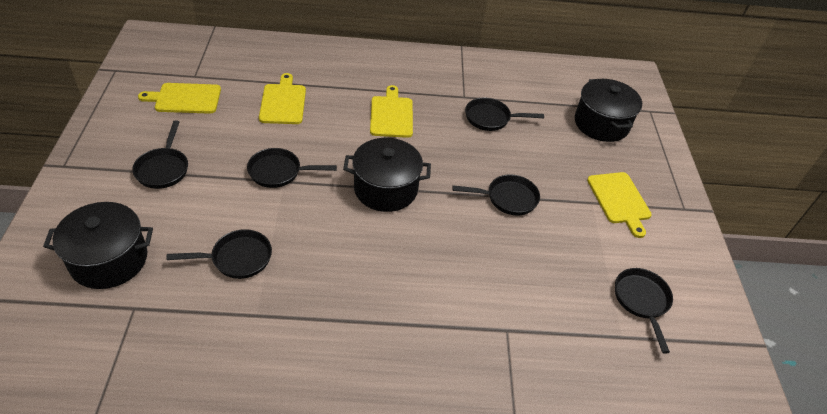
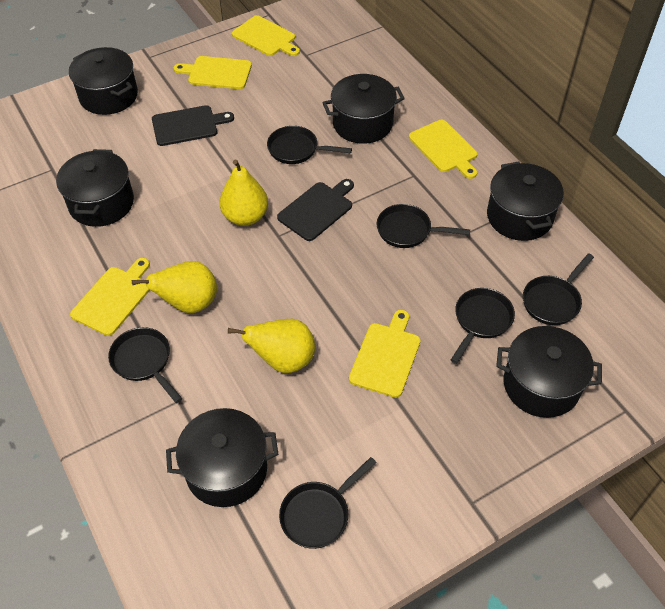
black cutting board: 0 -> 2
black pot: 3 -> 6
yellow cutting board: 4 -> 5
yellow pear: 0 -> 3

